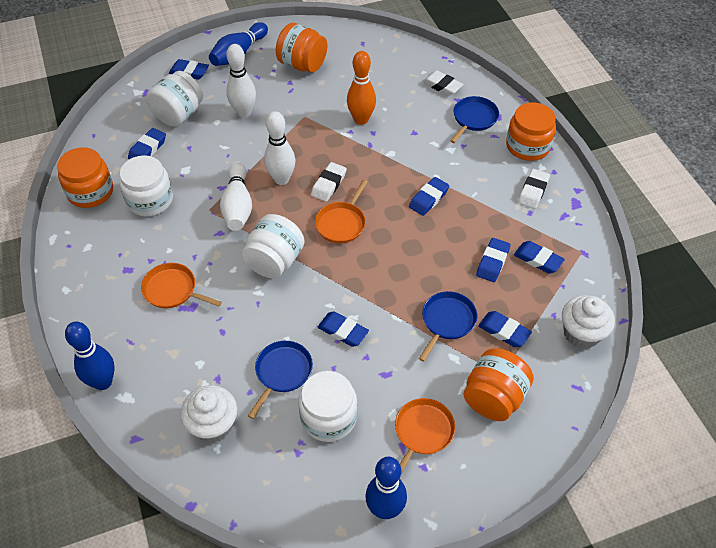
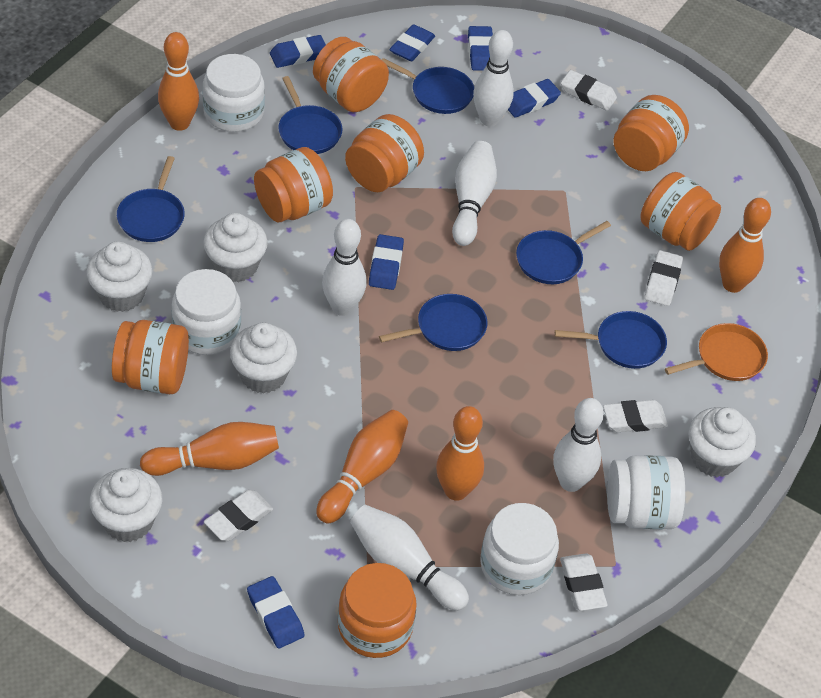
blue bowling pin: 3 -> 0
blue eraser: 7 -> 6
blue pan: 3 -> 6
orange bowling pin: 1 -> 5
orange jar: 4 -> 7
orange pan: 3 -> 1
white bowling pin: 3 -> 5
white cupcake: 2 -> 5
white eraser: 3 -> 5

